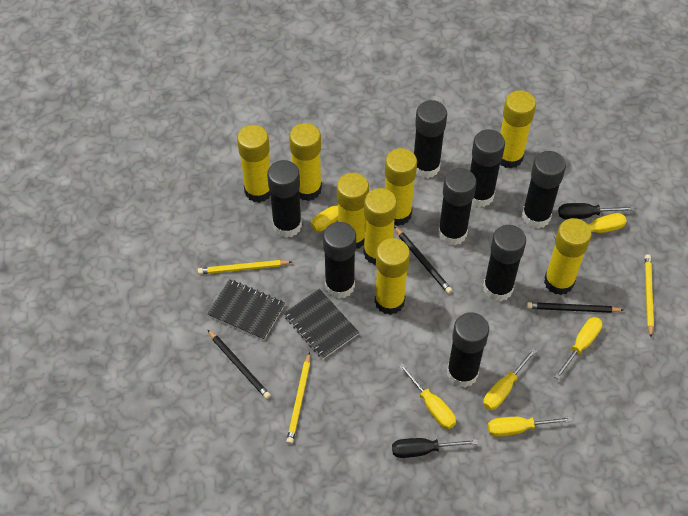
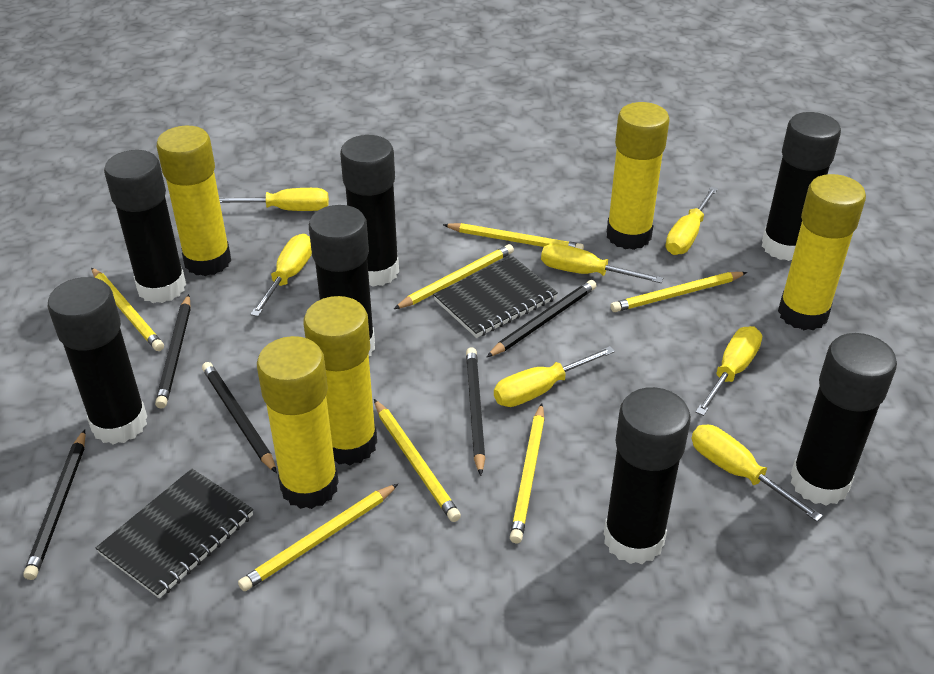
black glue stick: 8 -> 7
black pencil: 3 -> 5
black screwdriver: 2 -> 0
yellow glue stick: 8 -> 5
yellow pencil: 3 -> 7
yellow screwdriver: 6 -> 7

